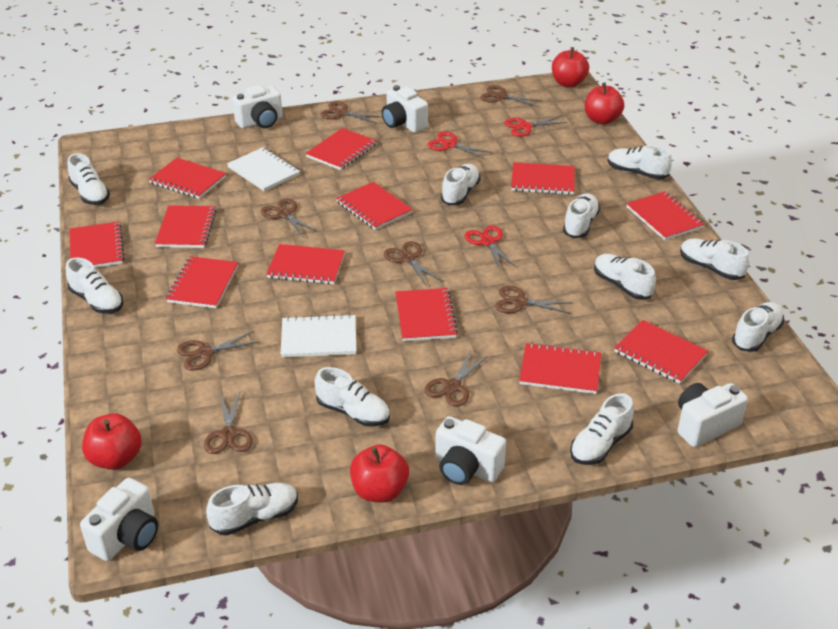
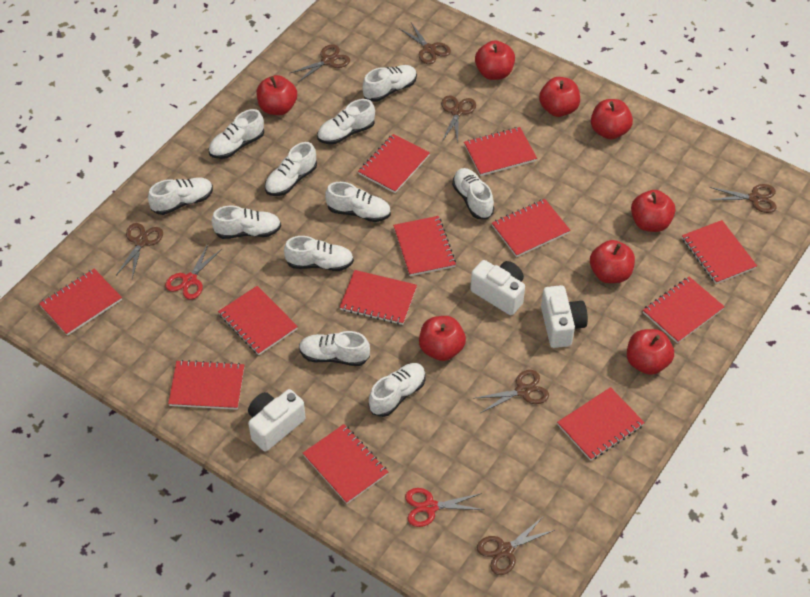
brown scissors: 8 -> 7
red apple: 4 -> 8
red scissors: 3 -> 2
white camera: 5 -> 3
white notebook: 2 -> 0

